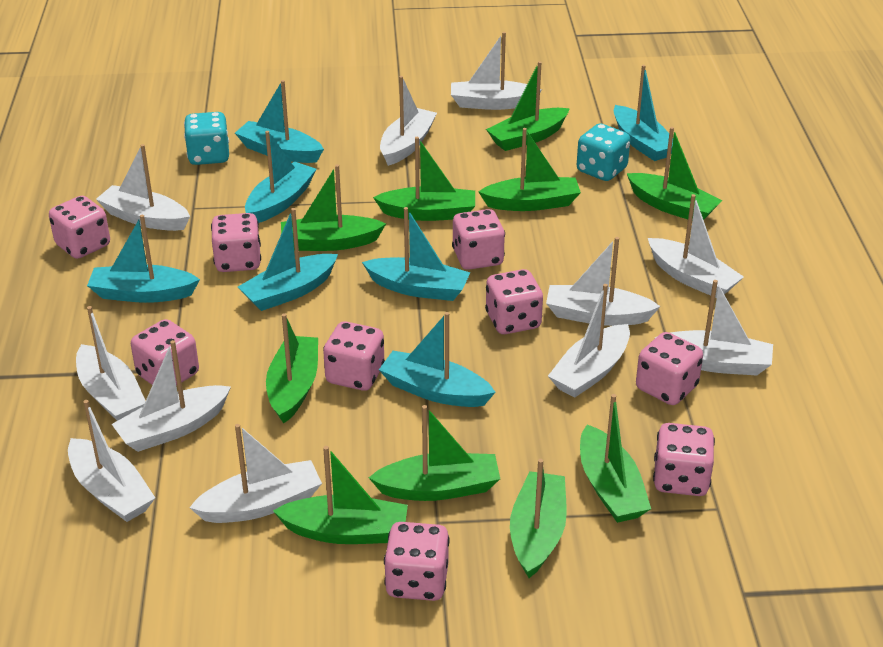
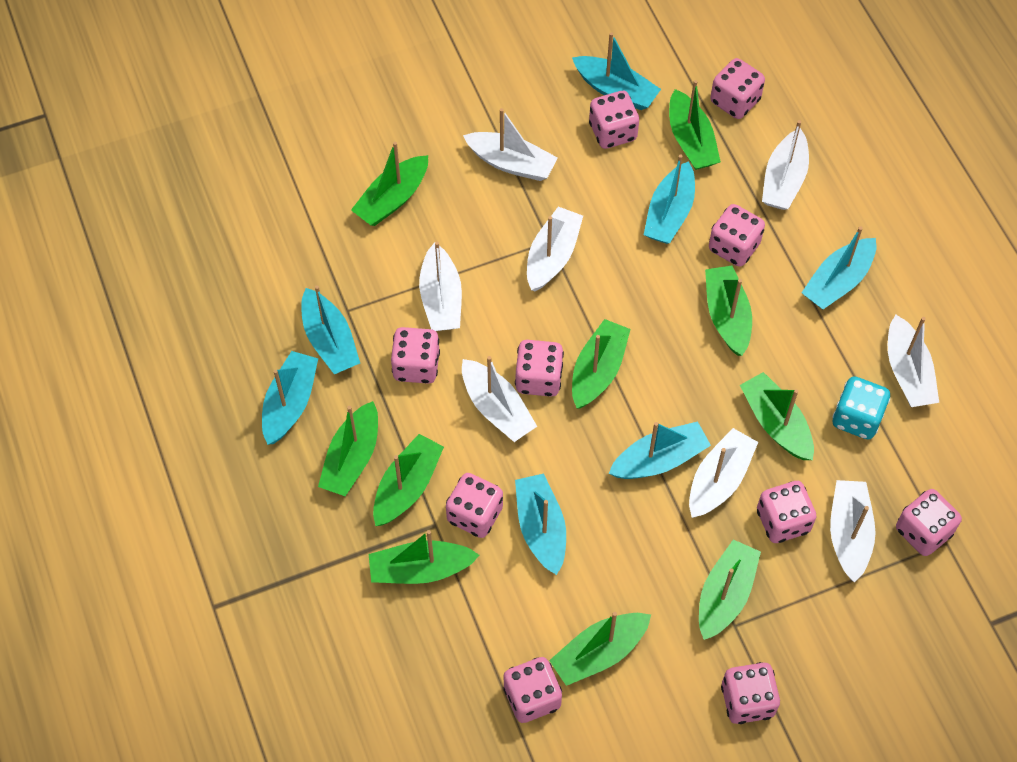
pink dice: 9 -> 10
turquoise dice: 2 -> 1
white boat: 11 -> 8

